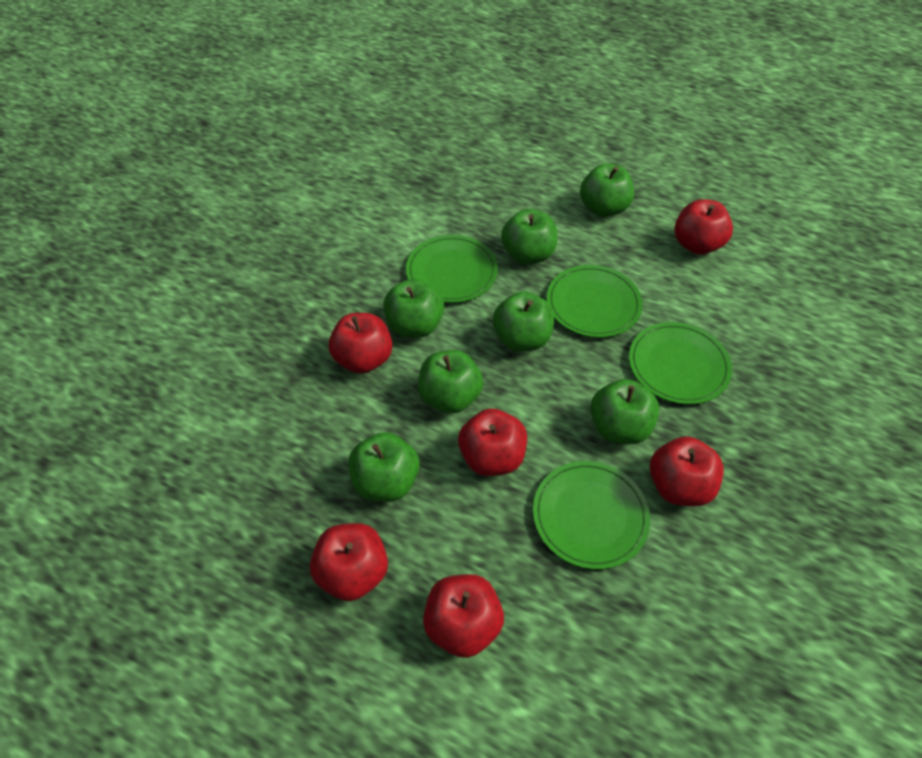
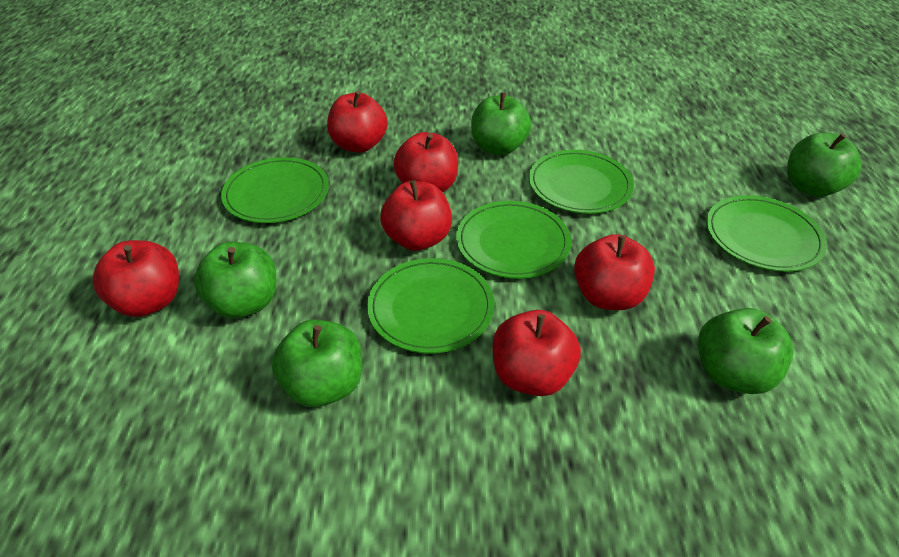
green apple: 7 -> 5
green plate: 4 -> 5

